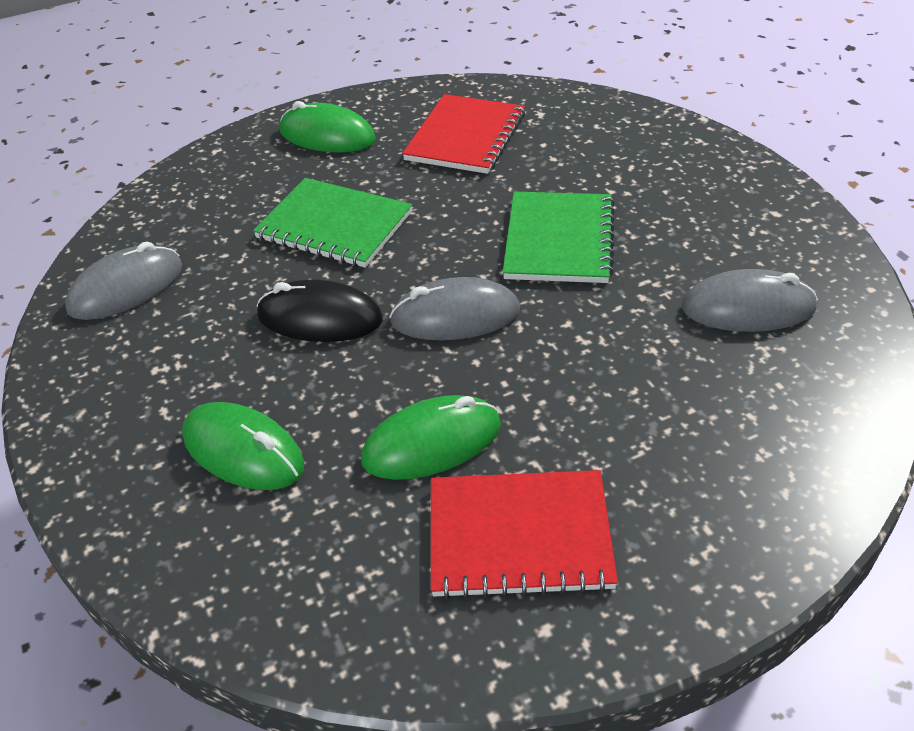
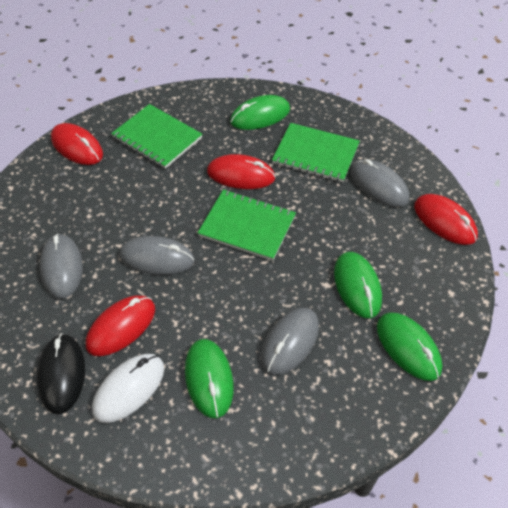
green mouse: 3 -> 4
green notebook: 2 -> 3
grey mouse: 3 -> 4
red mouse: 0 -> 4
red notebook: 2 -> 0
white mouse: 0 -> 1

